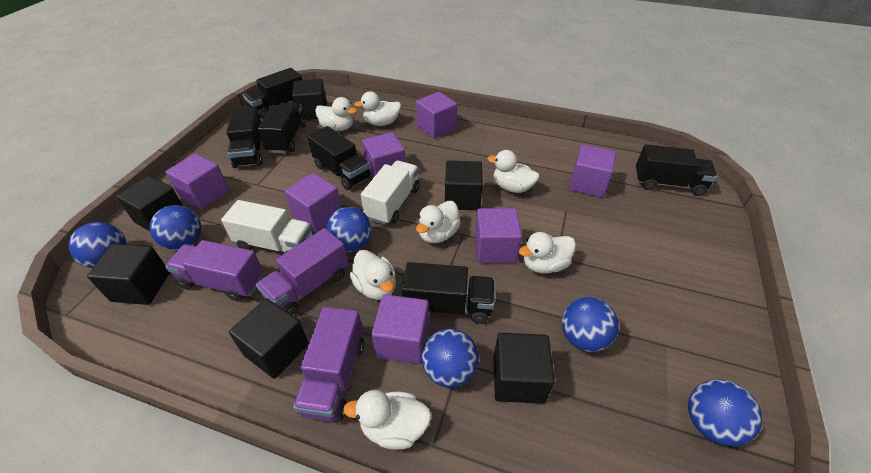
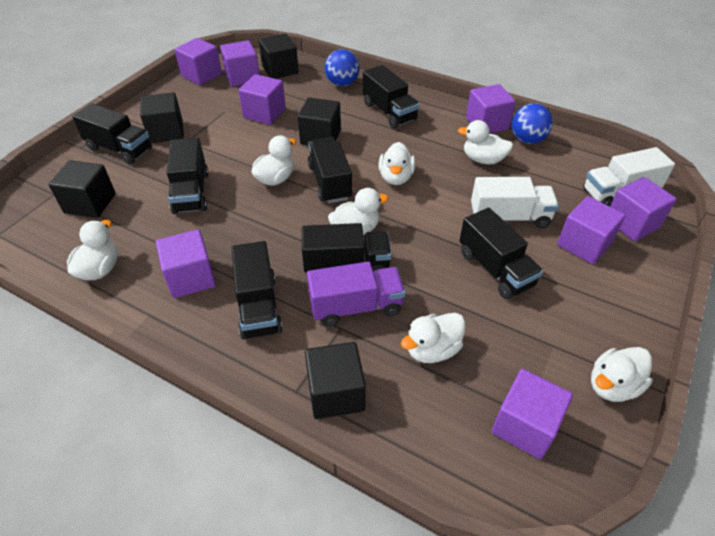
black cube: 6 -> 5
black truck: 6 -> 7
blue ball: 6 -> 2
purple cube: 7 -> 8
purple truck: 3 -> 1

